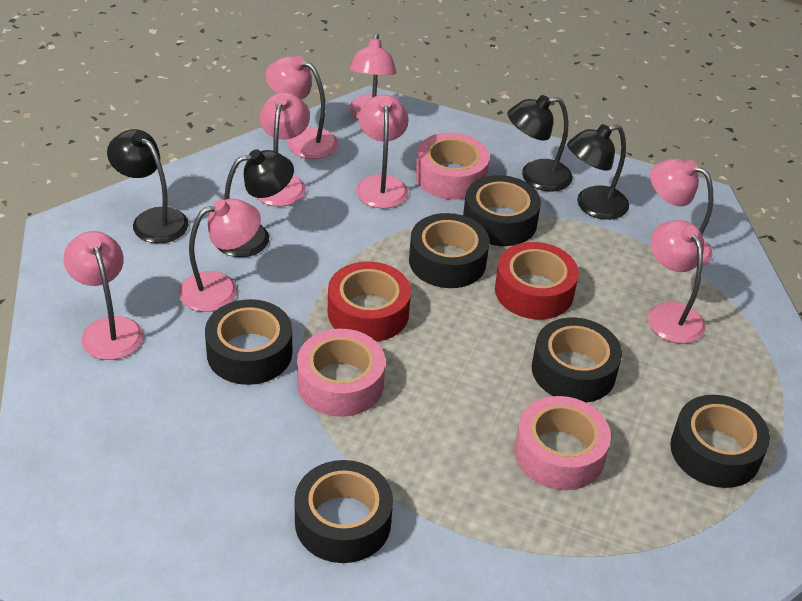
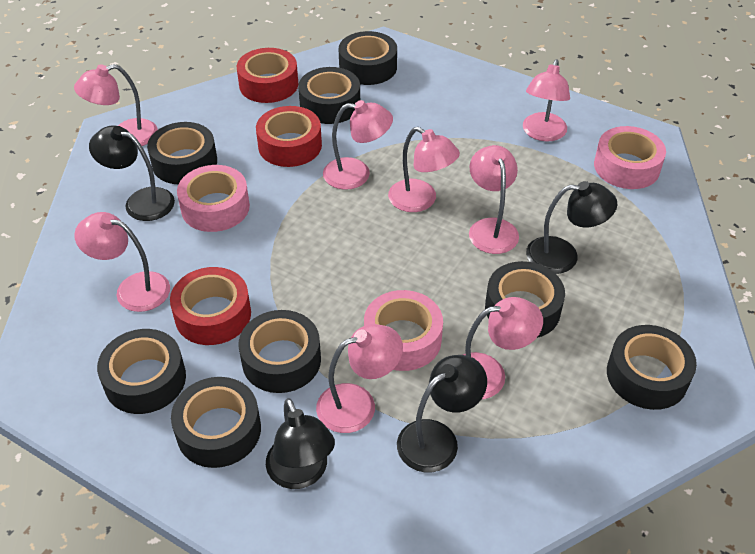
black tape: 6 -> 8
red tape: 2 -> 3

